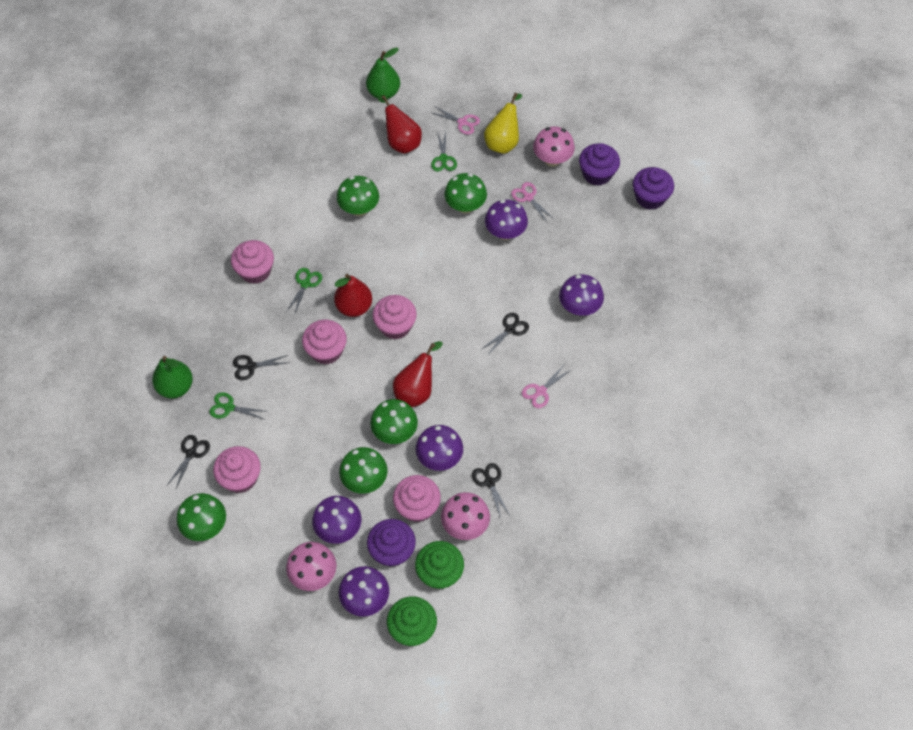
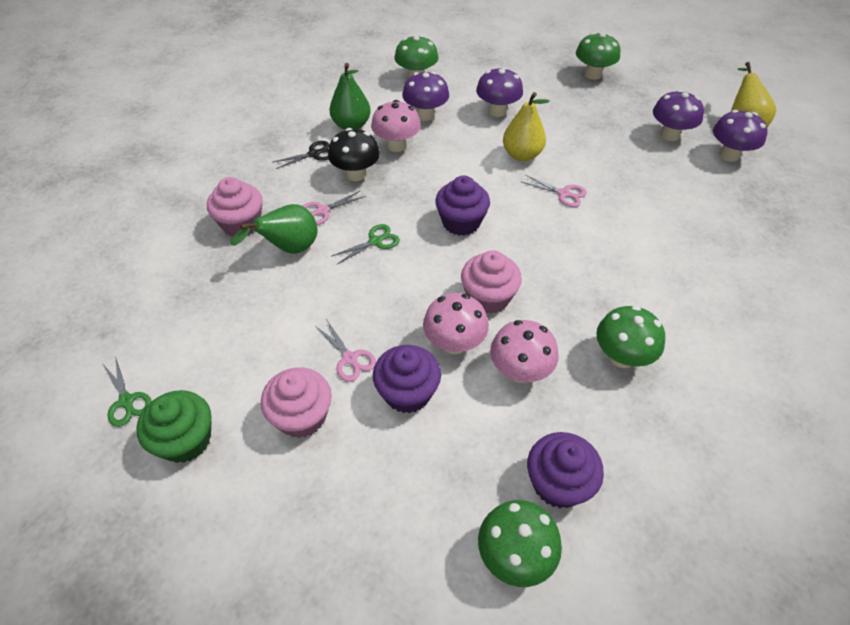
black mushroom: 0 -> 1
black scissors: 4 -> 1
green cupcake: 2 -> 1
green mushroom: 5 -> 4
green scissors: 3 -> 2
pink cupcake: 5 -> 3
purple mushroom: 5 -> 4
red pear: 3 -> 0
yellow pear: 1 -> 2

